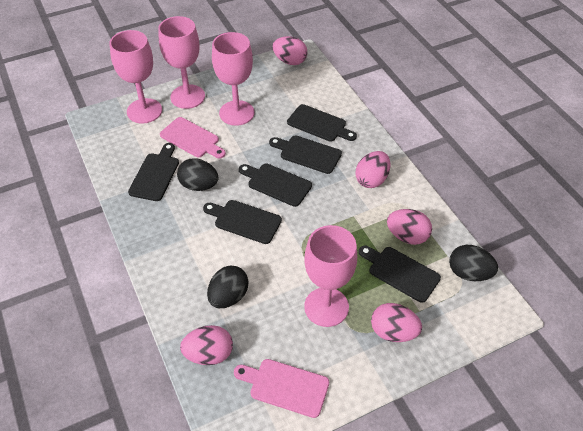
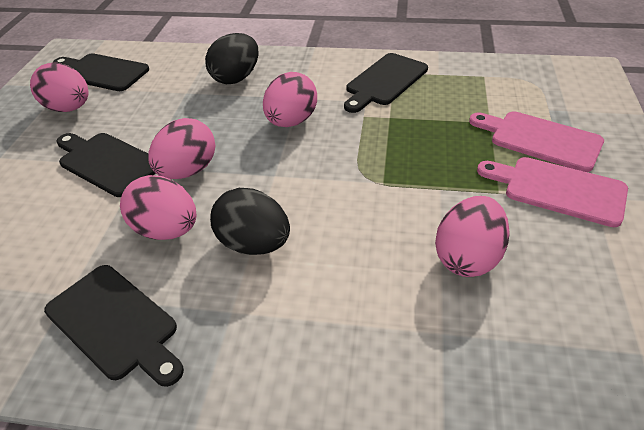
black cutting board: 6 -> 4
black egg: 3 -> 2
pink goblet: 4 -> 0

